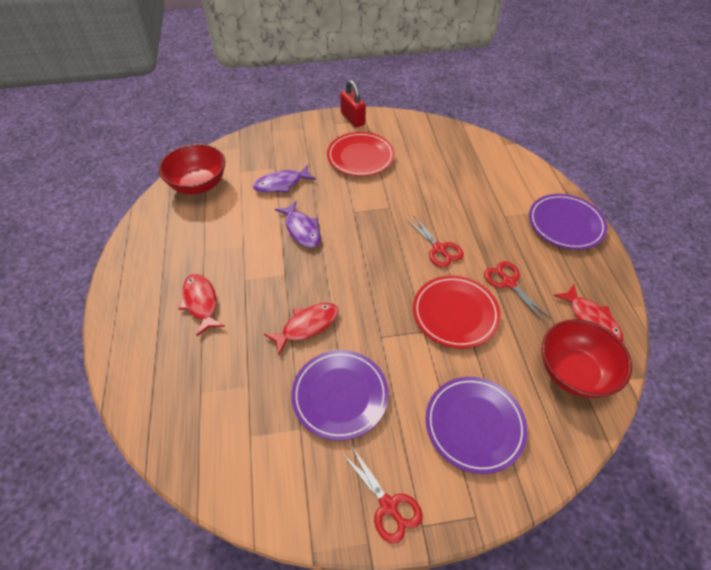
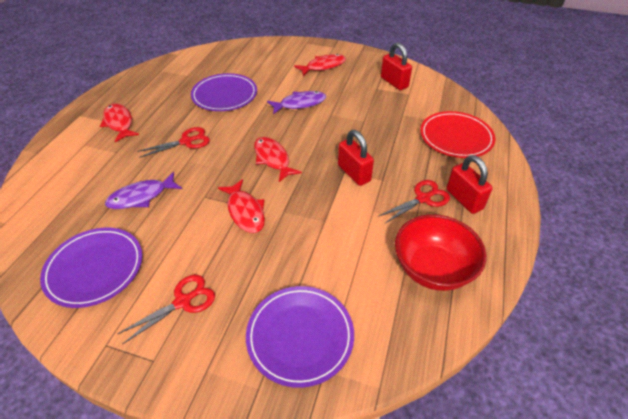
red bowl: 2 -> 1
red fish: 3 -> 4
red padlock: 1 -> 3
red plate: 2 -> 1

